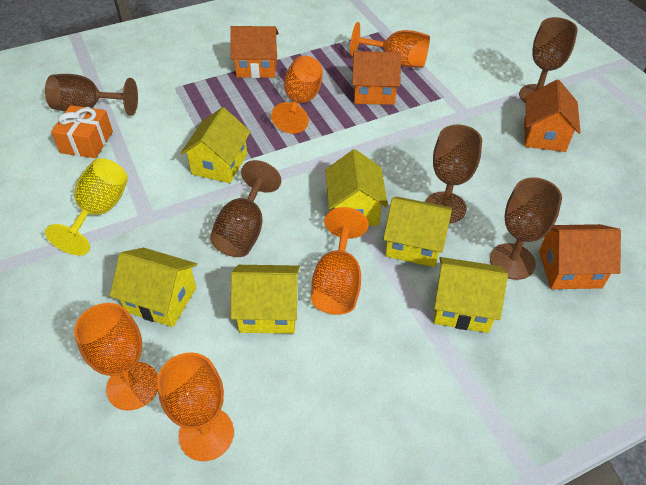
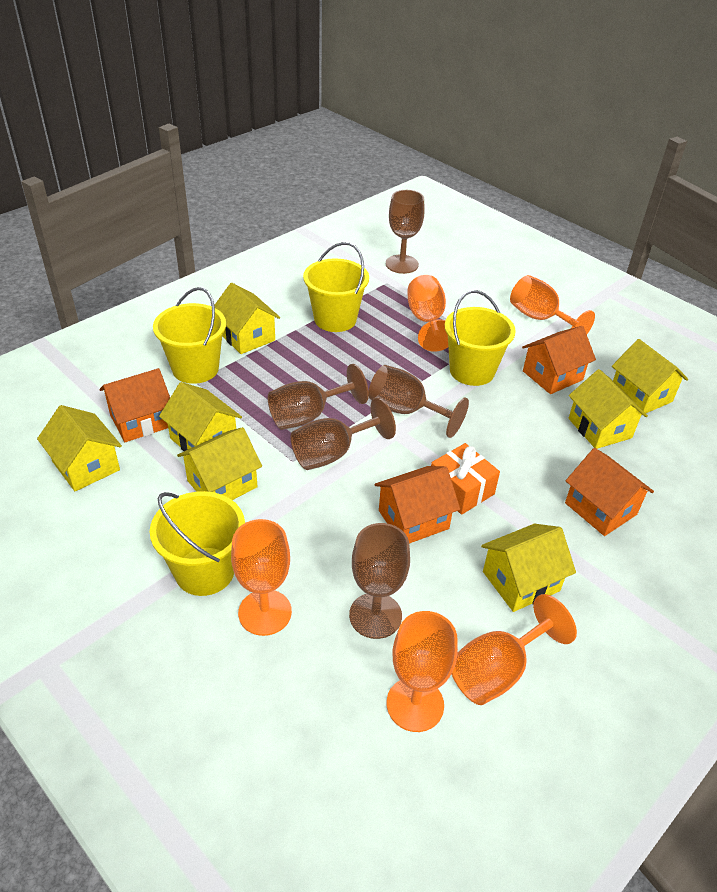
yellow bucket: 0 -> 4
yellow goblet: 1 -> 0
yellow house: 6 -> 7

